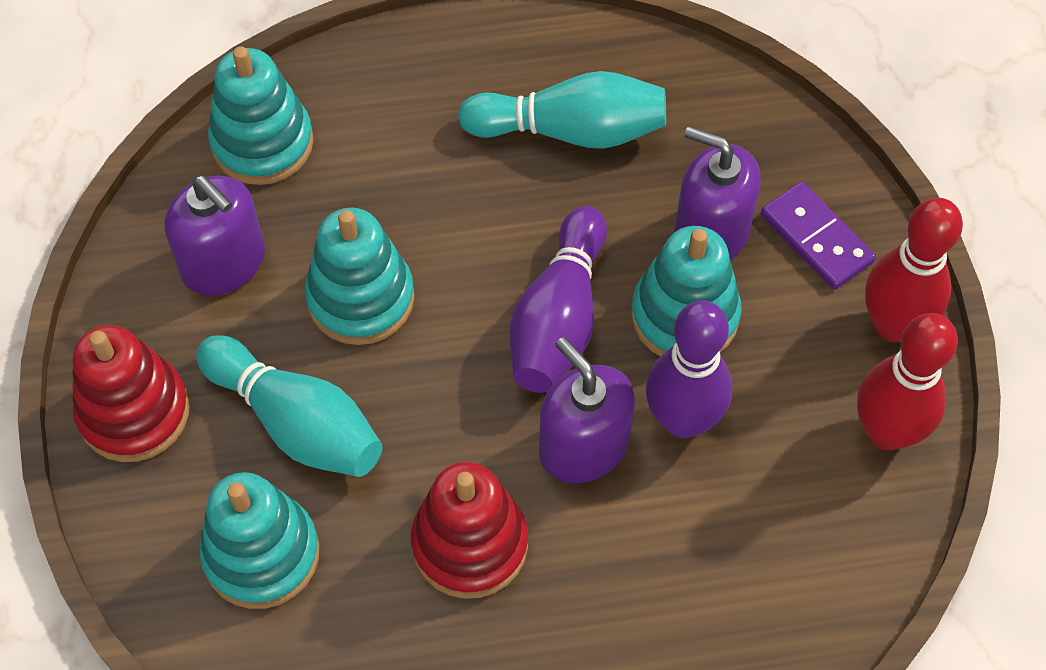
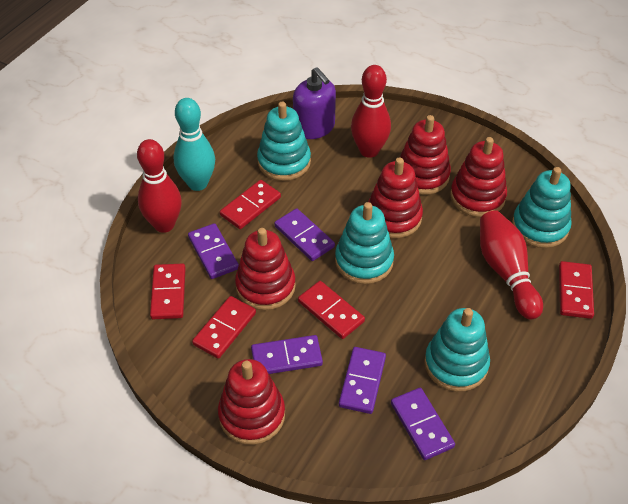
purple bowling pin: 2 -> 0
purple domino: 1 -> 5
purple soap dispenser: 3 -> 1
red bowling pin: 2 -> 3
red domino: 0 -> 5
red stacking toy: 2 -> 5
turquoise bowling pin: 2 -> 1

